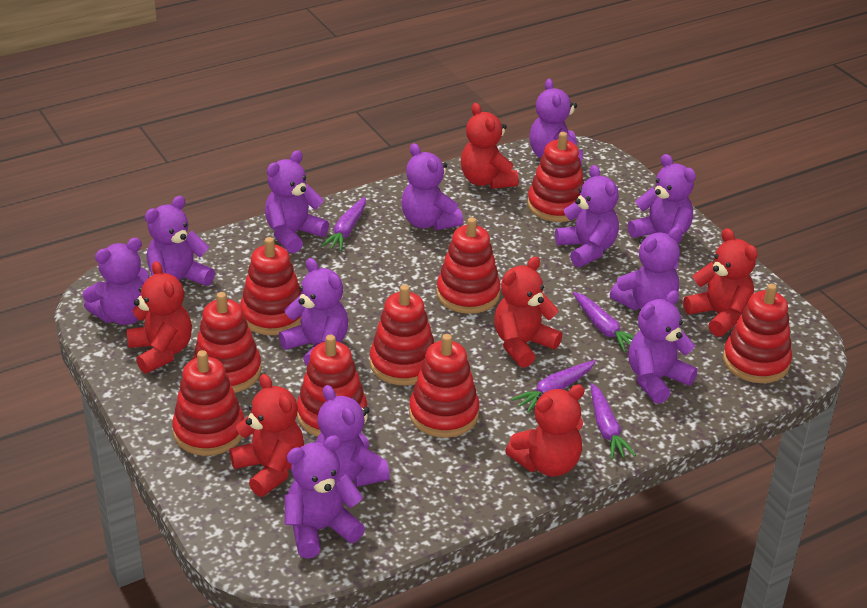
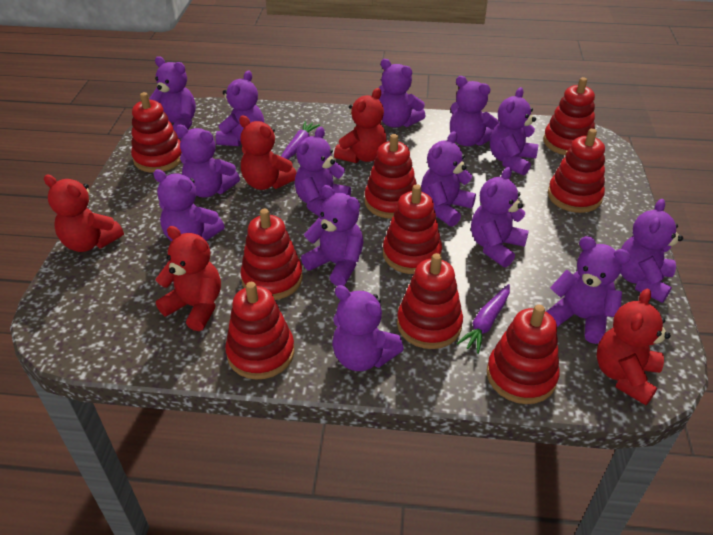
purple carrot: 4 -> 2
purple teddy bear: 12 -> 14
red teddy bear: 6 -> 5

